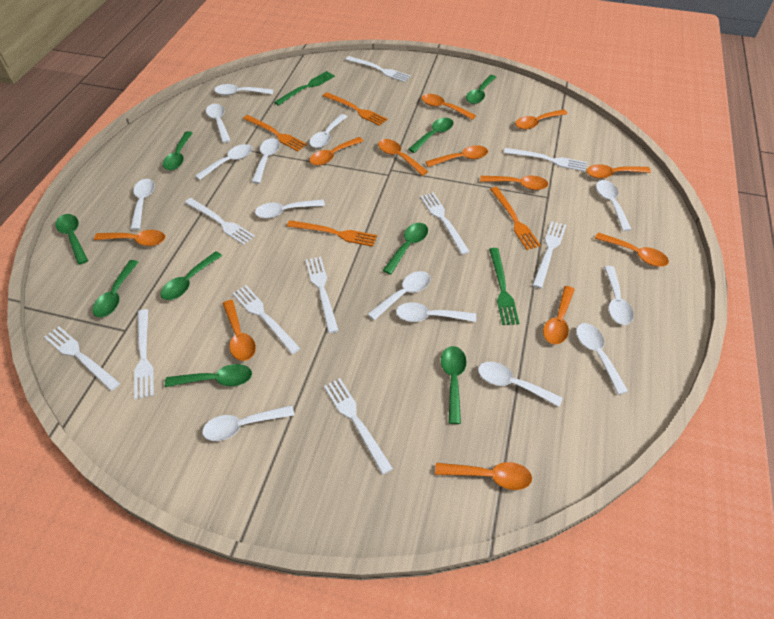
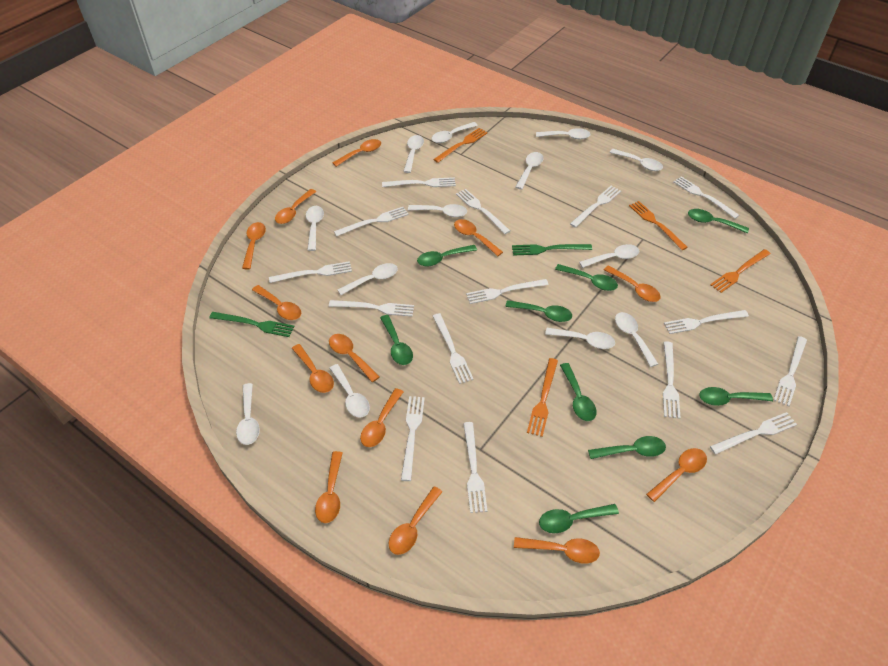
orange spoon: 12 -> 13
white fork: 10 -> 15
white spoon: 14 -> 13

